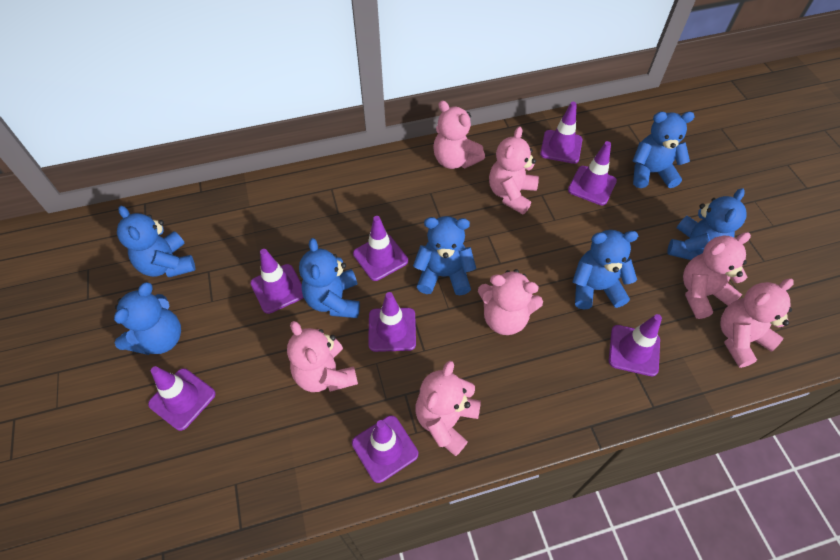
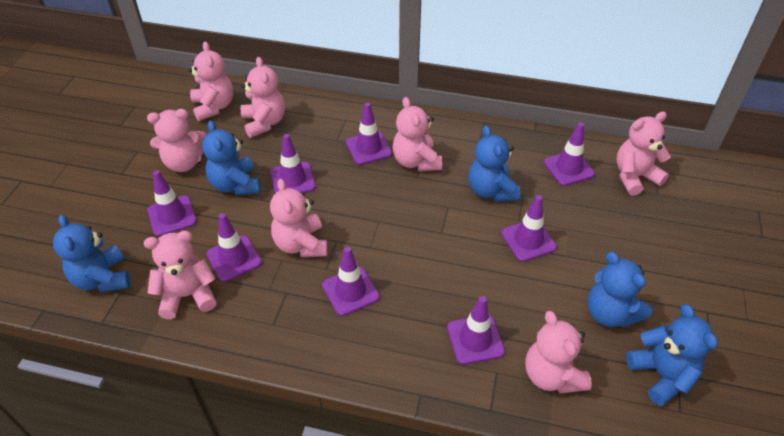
blue teddy bear: 7 -> 5
pink teddy bear: 7 -> 8

